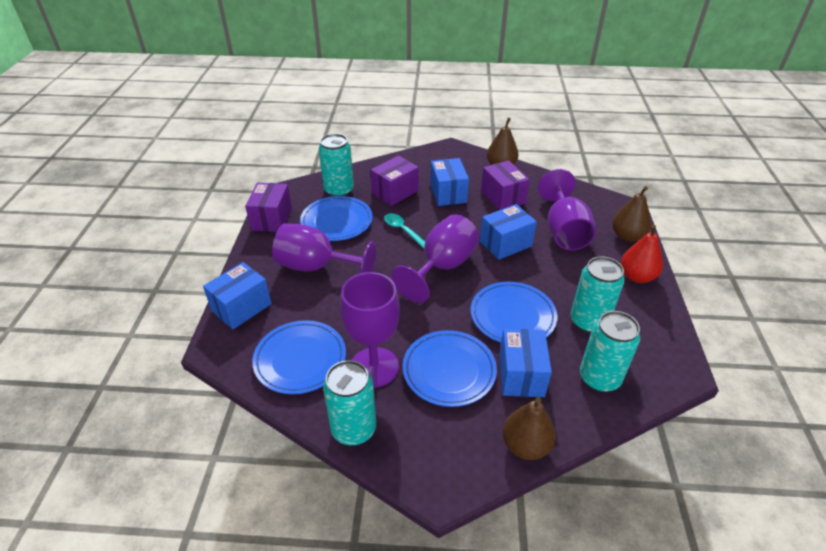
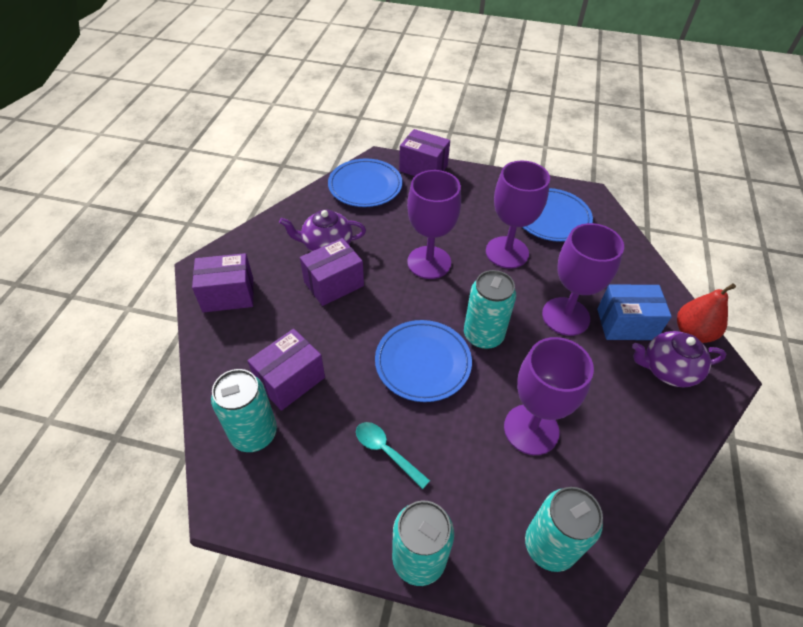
blue box: 4 -> 1
blue plate: 4 -> 3
brown pear: 3 -> 0
purple box: 3 -> 4
purple teapot: 0 -> 2

